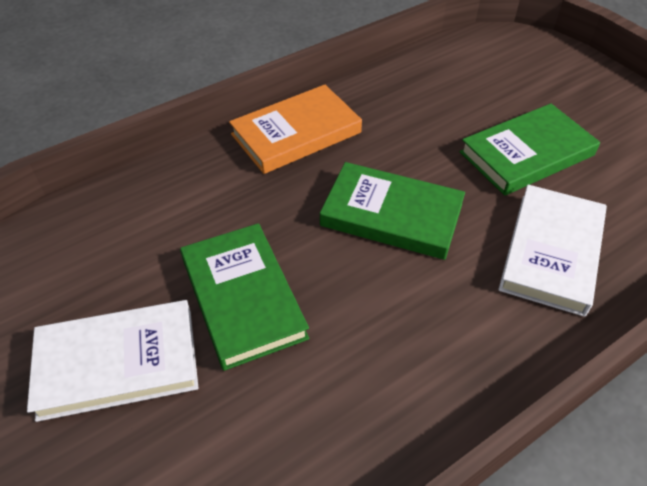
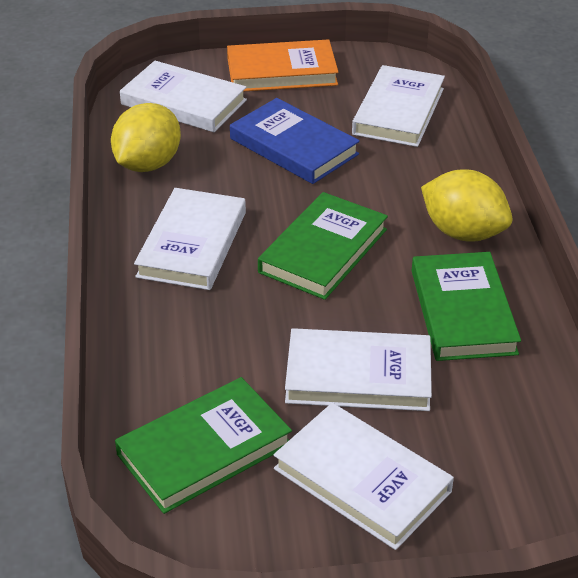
blue book: 0 -> 1
white book: 2 -> 5
yellow lemon: 0 -> 2

